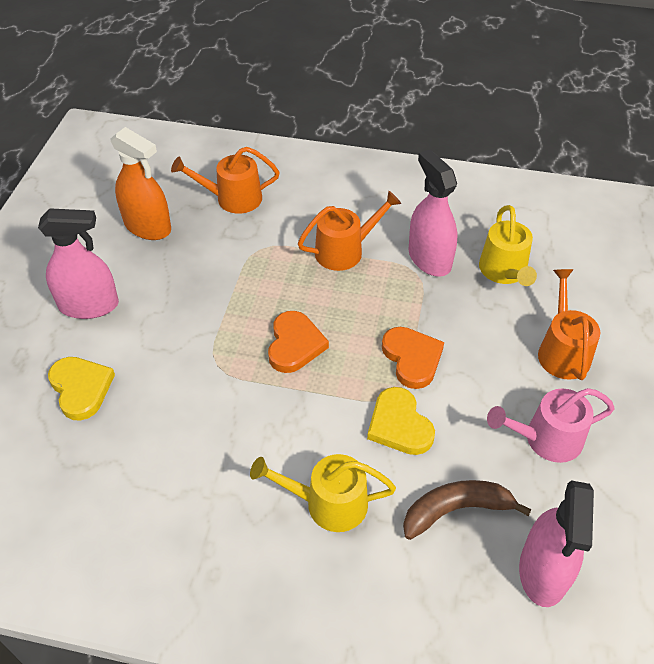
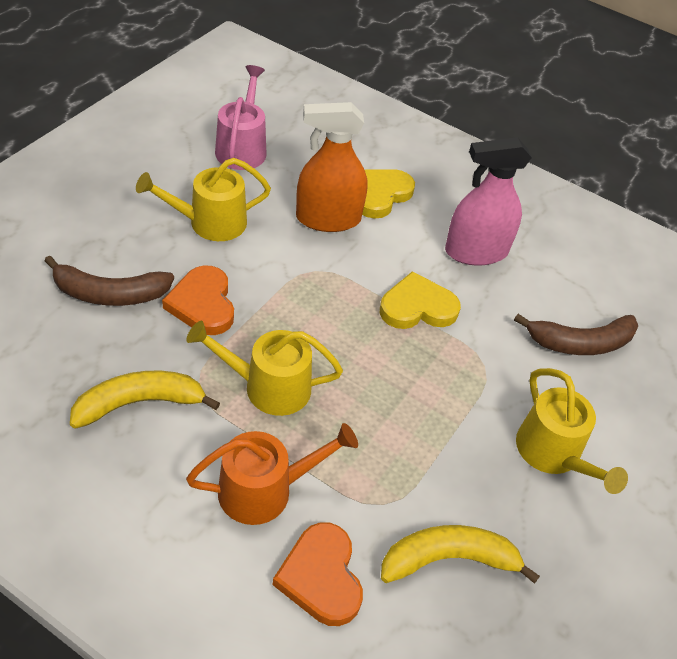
brown banana: 1 -> 2
orange watering can: 3 -> 1
pink spray bottle: 3 -> 1
yellow banana: 0 -> 2
yellow watering can: 2 -> 3

